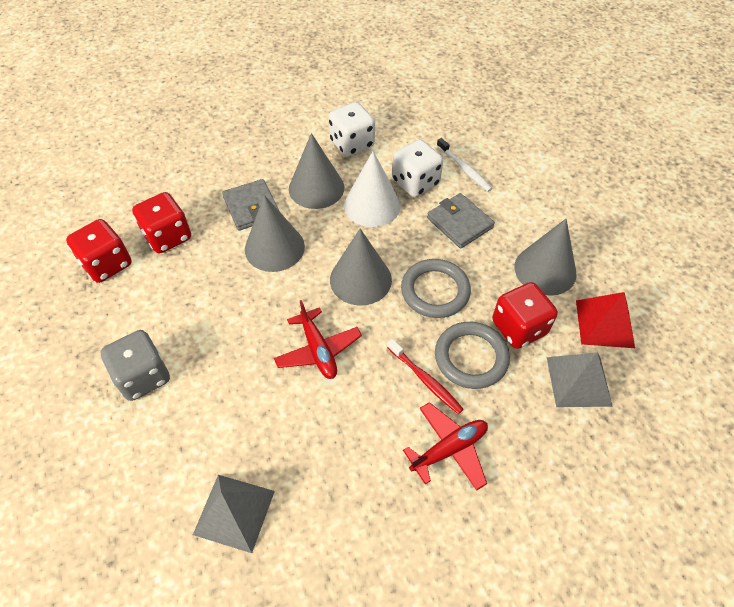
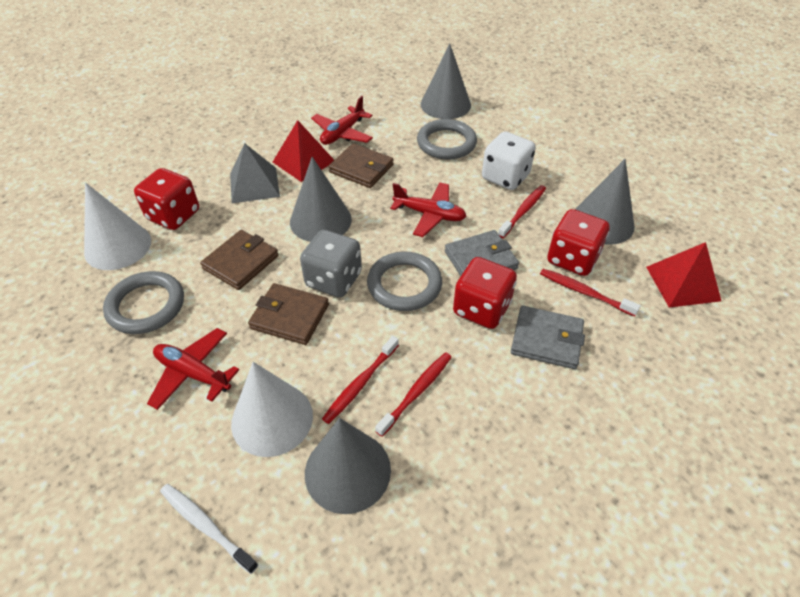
brown wallet: 0 -> 3
grey pyramid: 2 -> 1
grey ring: 2 -> 3
red plane: 2 -> 3
red pyramid: 1 -> 2
red toothbrush: 1 -> 4
white cone: 1 -> 2
white dice: 2 -> 1

